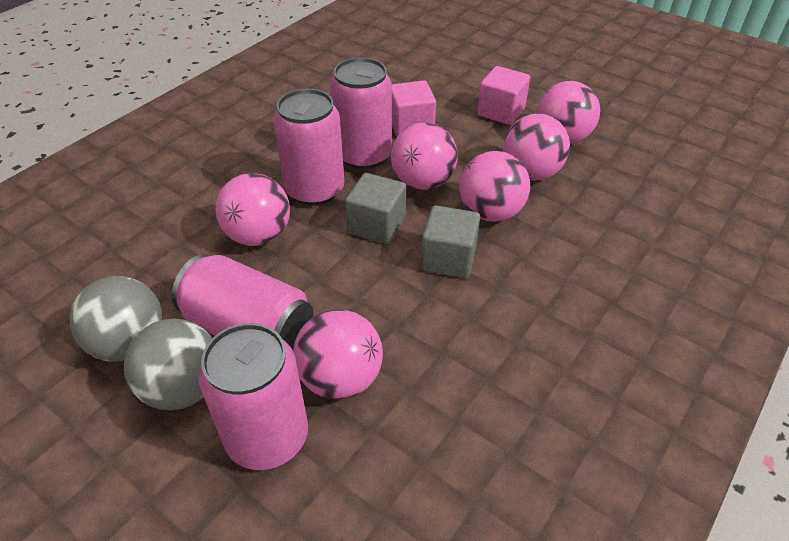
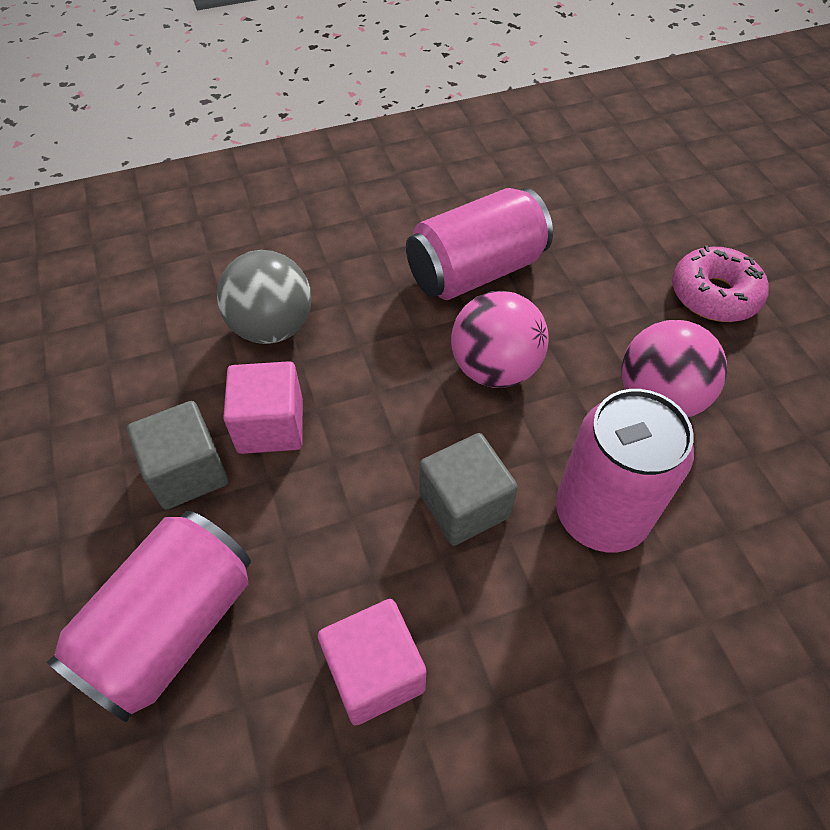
grey ball: 2 -> 1
pink ball: 6 -> 2
pink can: 4 -> 3
pink donut: 0 -> 1

